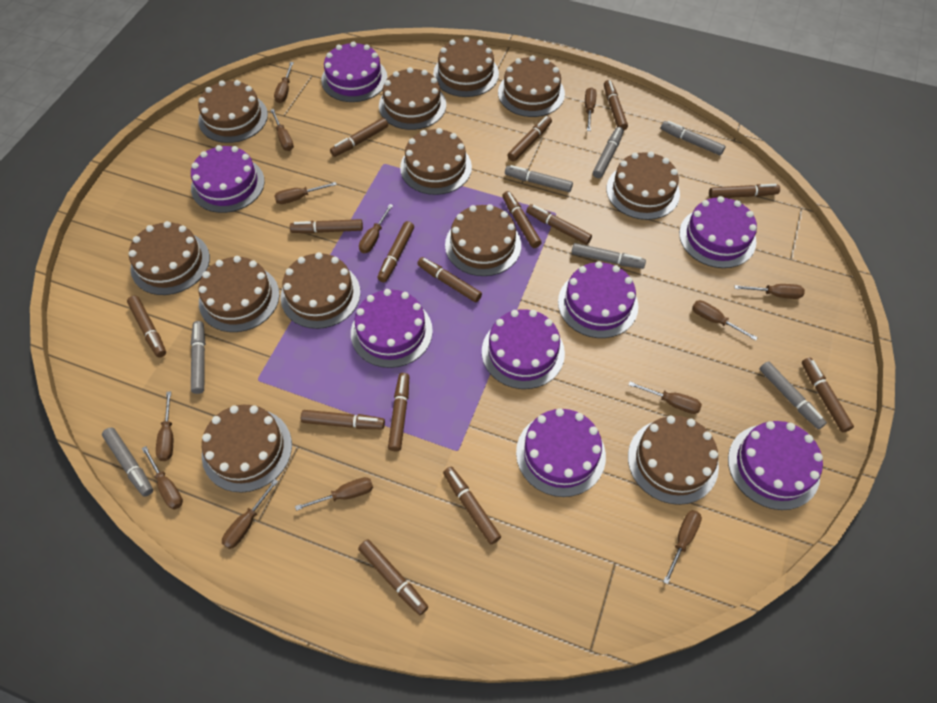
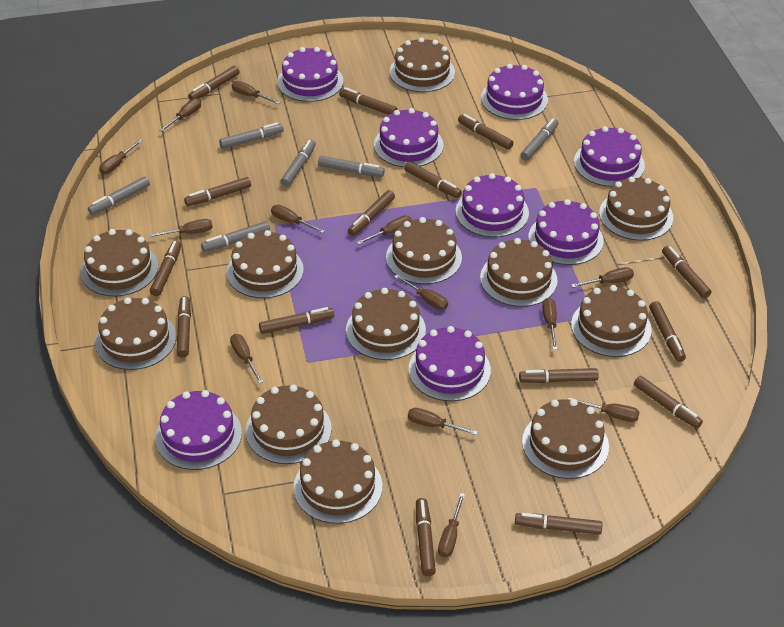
grey marker: 7 -> 6

